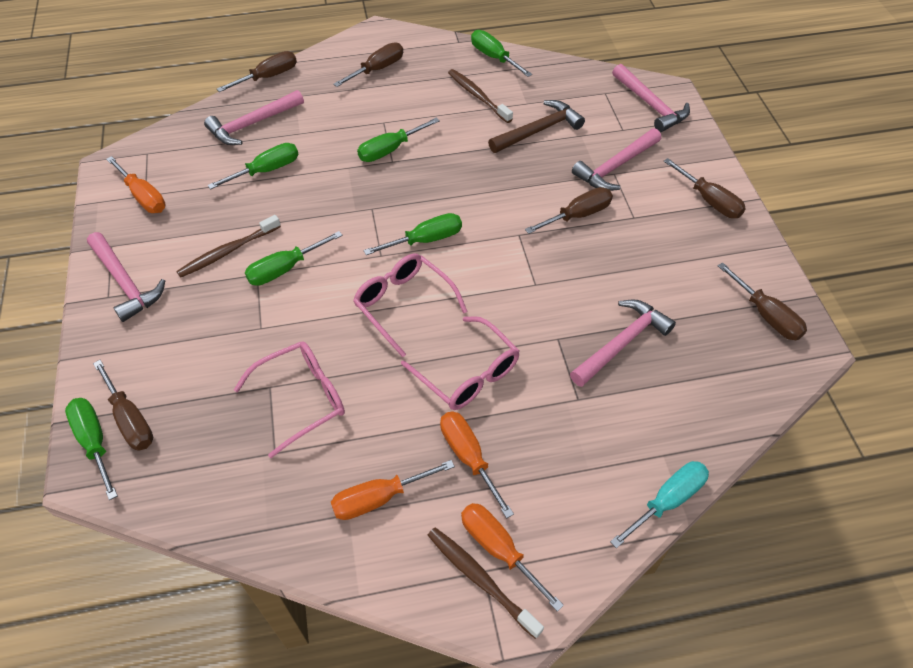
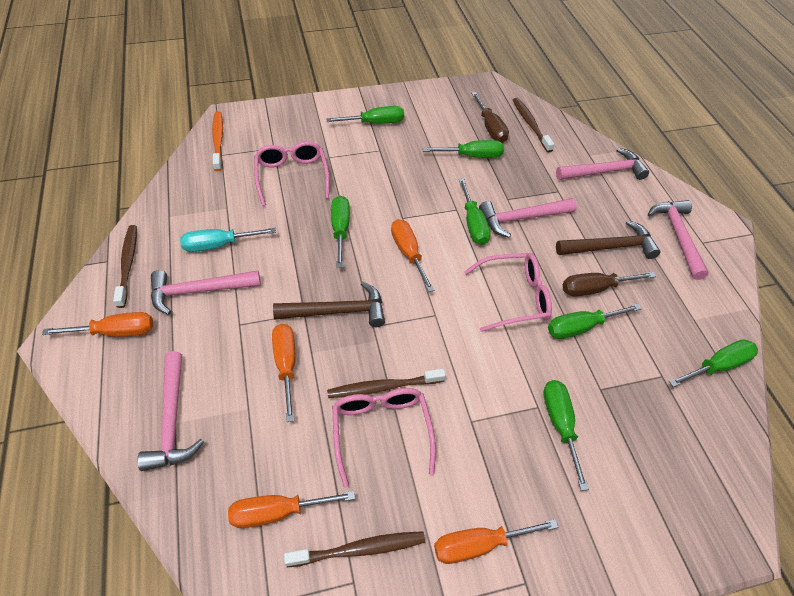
brown hammer: 1 -> 2
brown screwdriver: 6 -> 2
brown toothbrush: 3 -> 4
green screwdriver: 6 -> 7
orange screwdriver: 4 -> 5
orange toothbrush: 0 -> 1

